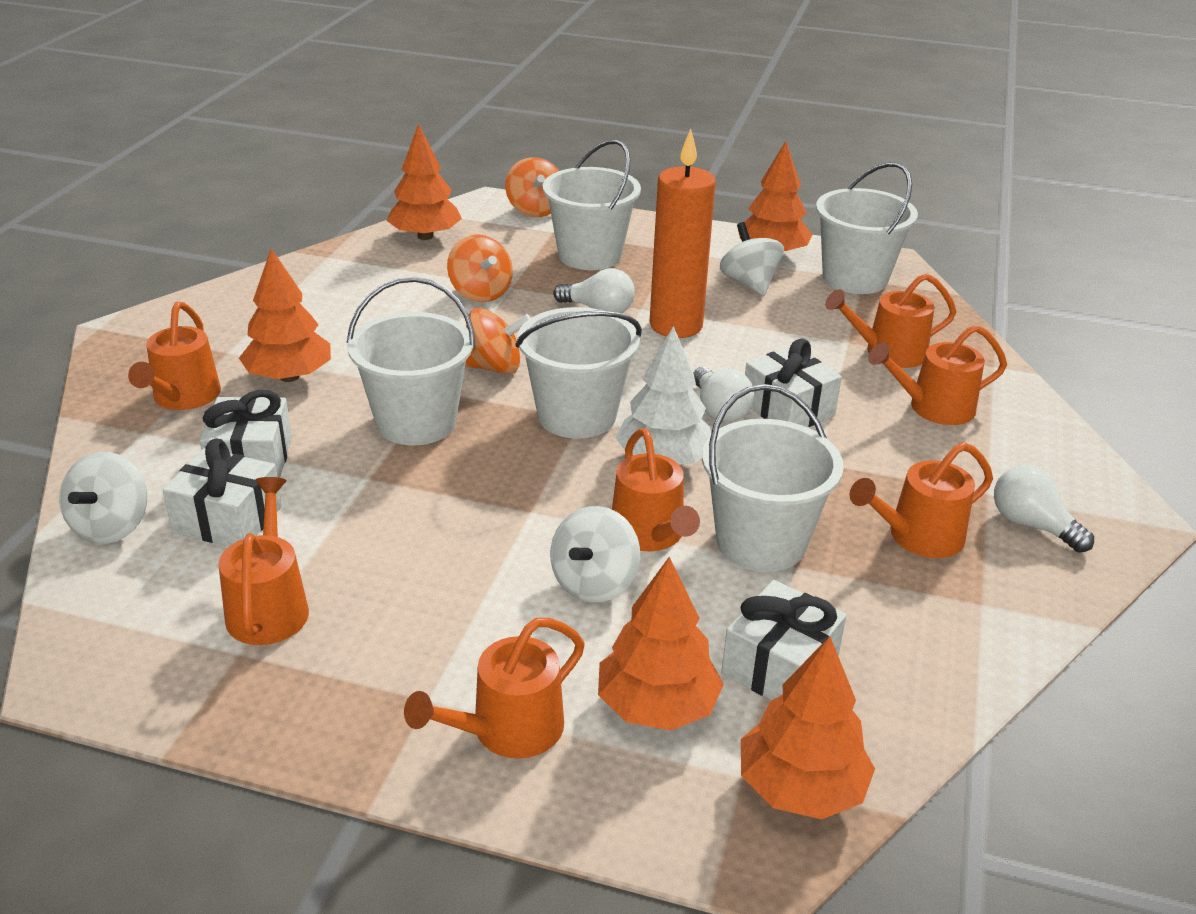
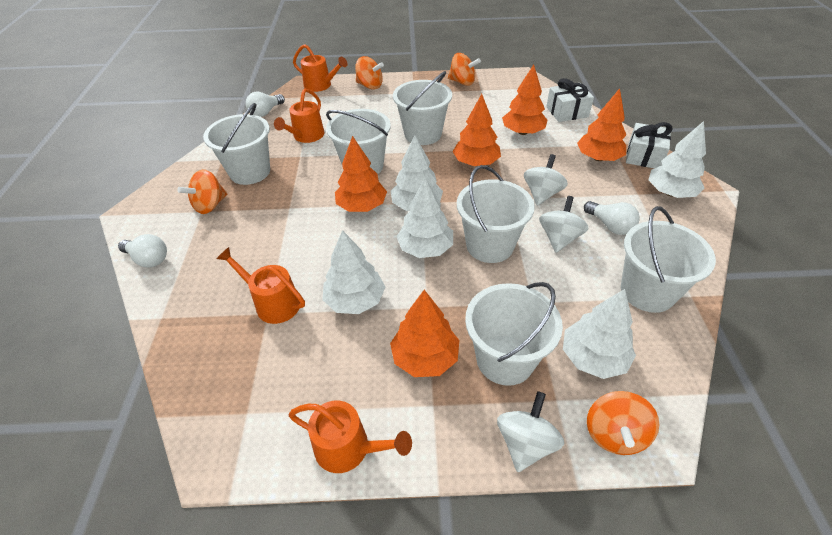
orange candle: 1 -> 0
orange spinning top: 3 -> 4
orange watering can: 7 -> 4
white bucket: 5 -> 6
white gift: 4 -> 2
white tree: 1 -> 5

